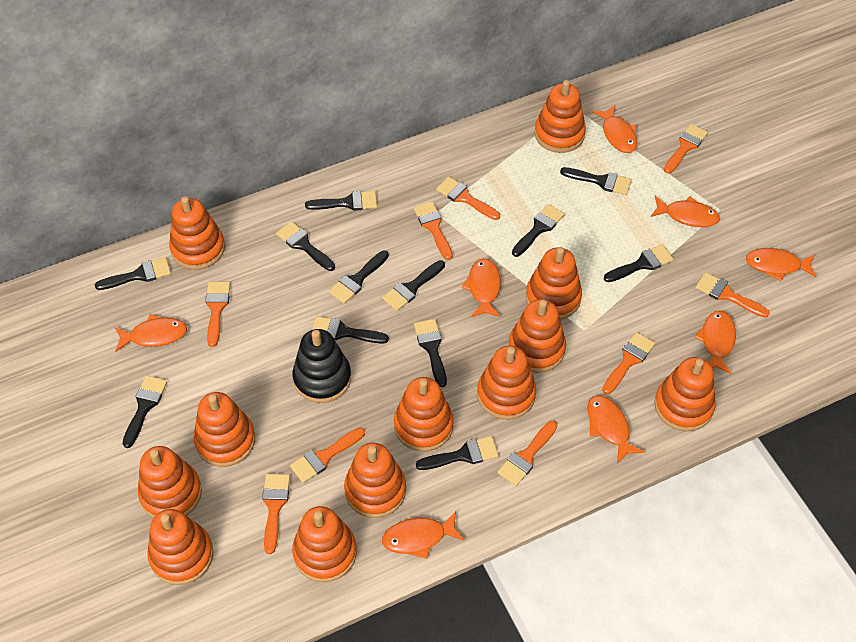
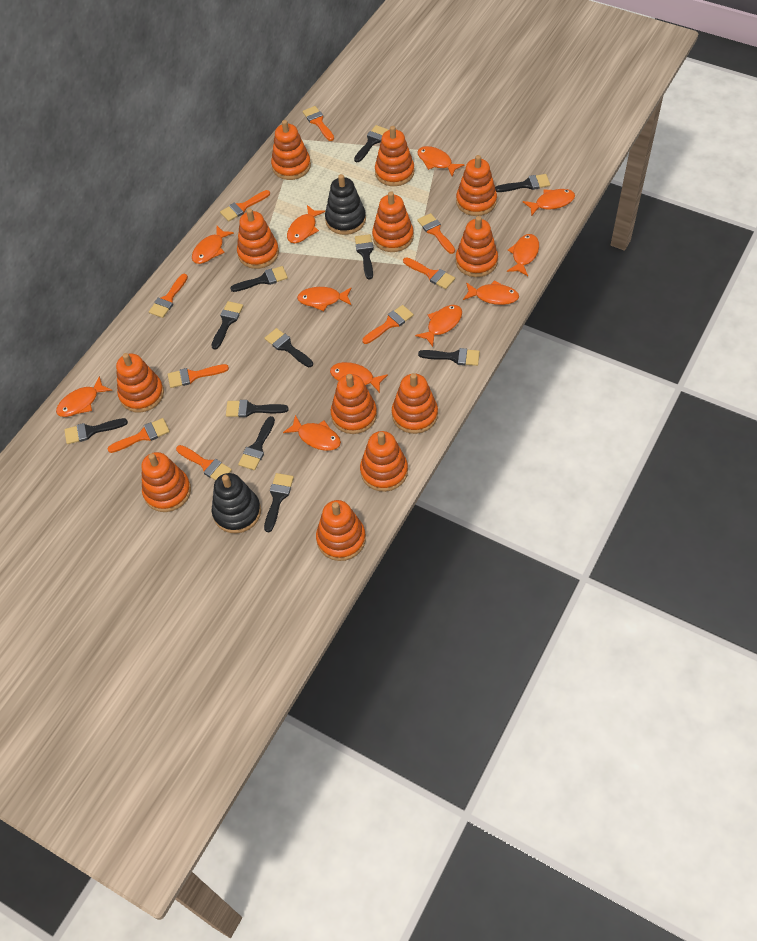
black brush: 12 -> 11
black stacking toy: 1 -> 2
orange fish: 8 -> 11

